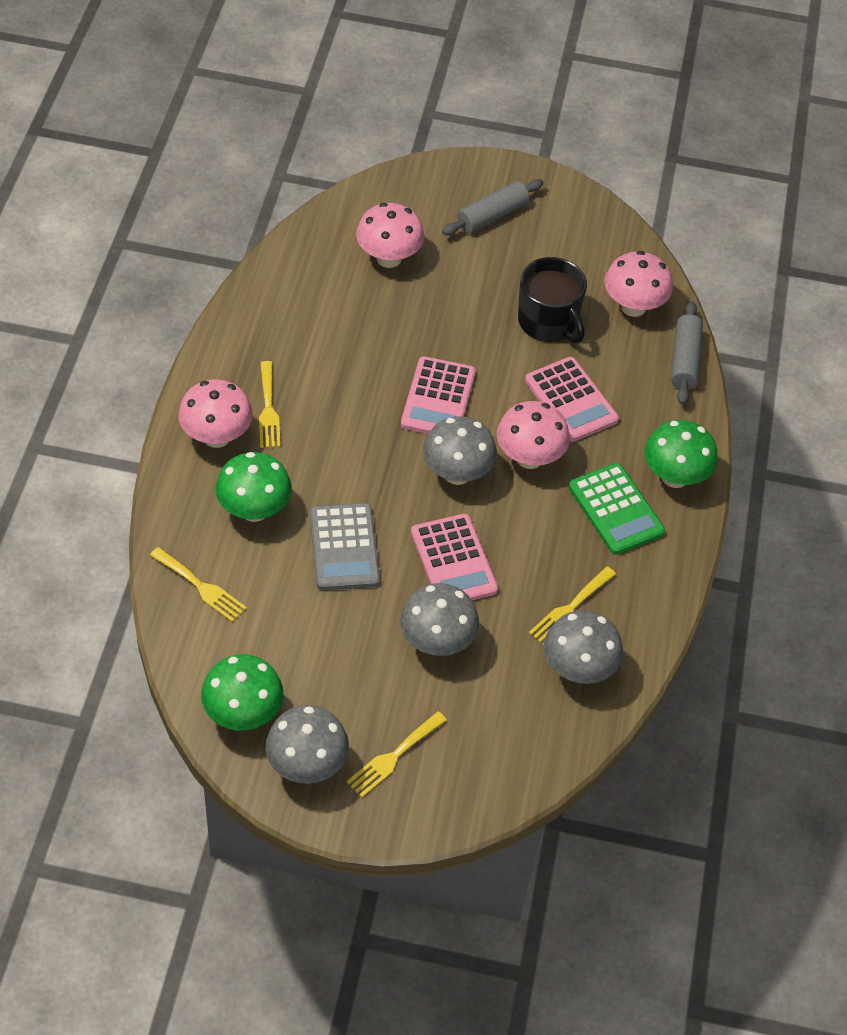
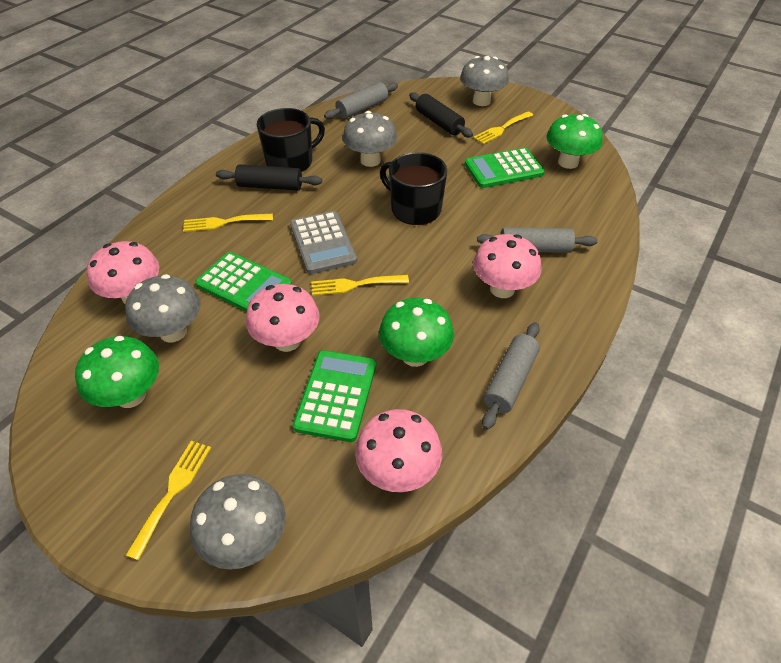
black mug: 1 -> 2
black rolling pin: 0 -> 2
green calculator: 1 -> 3
grey rolling pin: 2 -> 3
pink calculator: 3 -> 0

